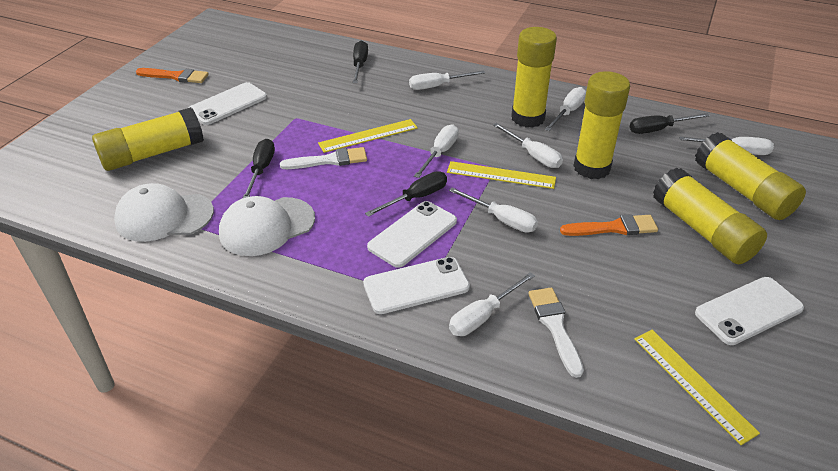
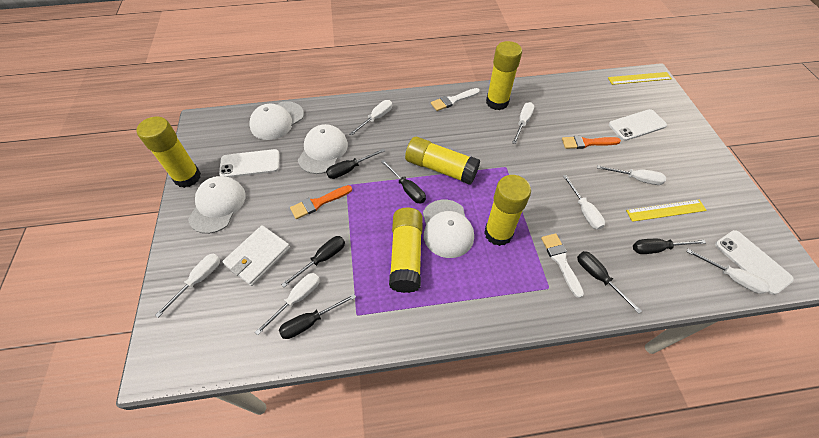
black screwdriver: 4 -> 6
white cap: 2 -> 4
white phone: 4 -> 3
white wallet: 0 -> 1
yellow ruler: 3 -> 2

